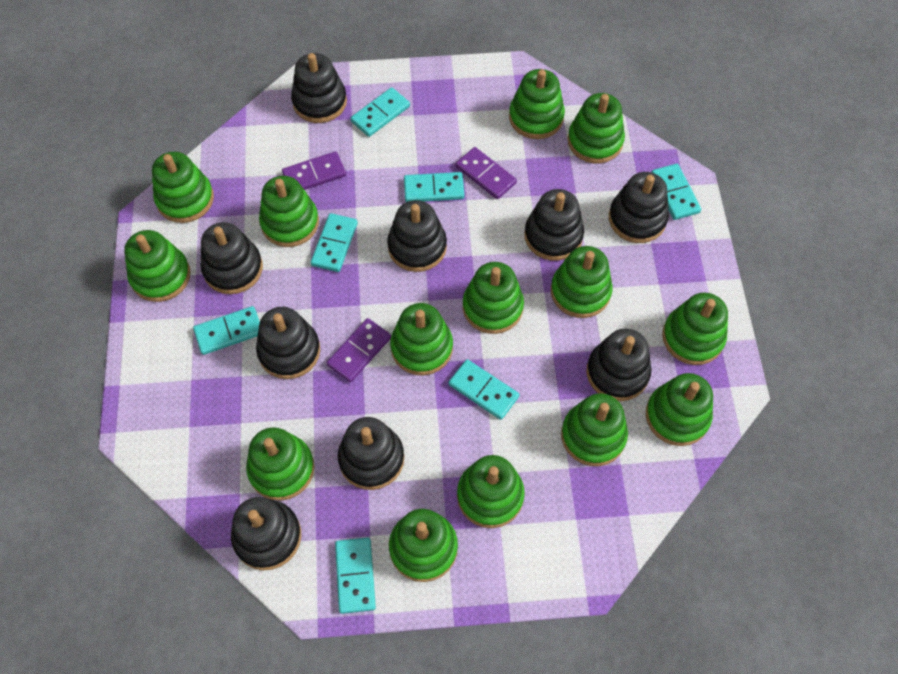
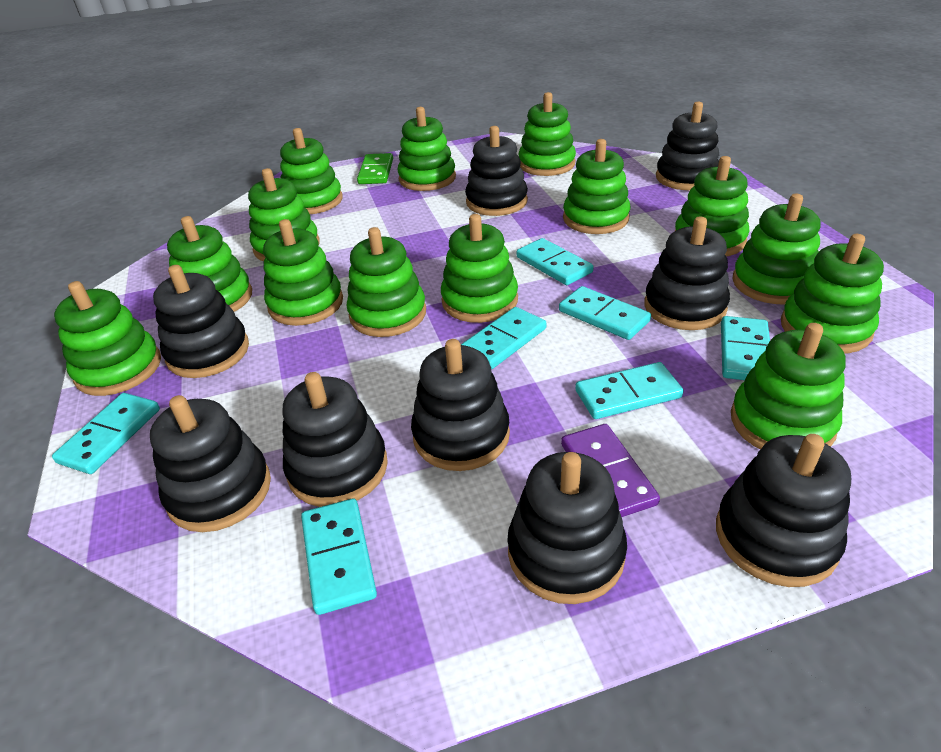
green domino: 0 -> 1
purple domino: 3 -> 1

